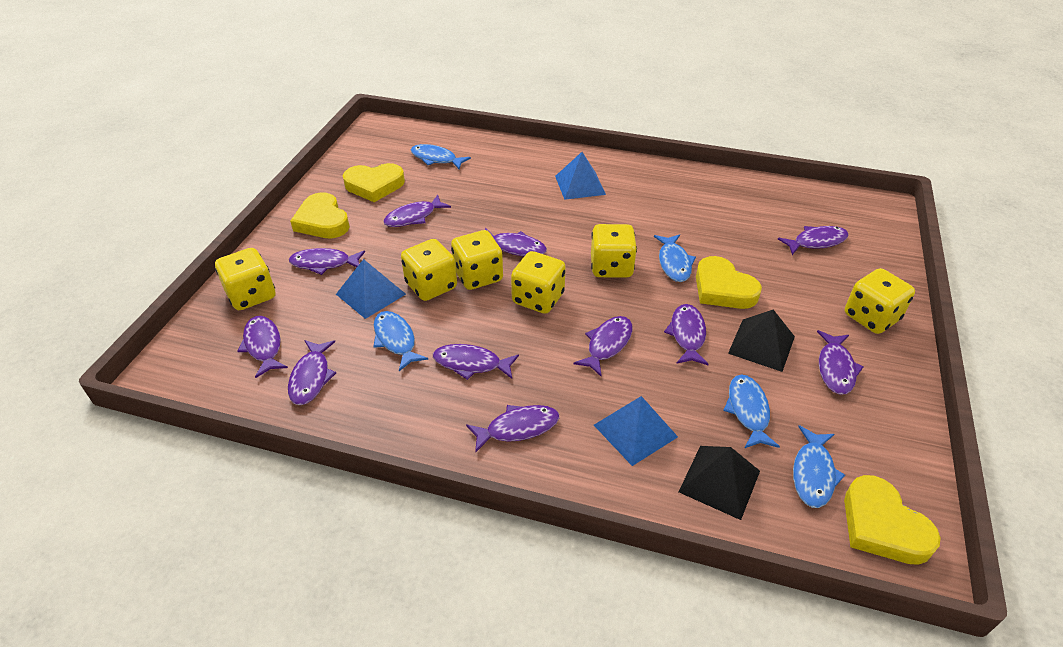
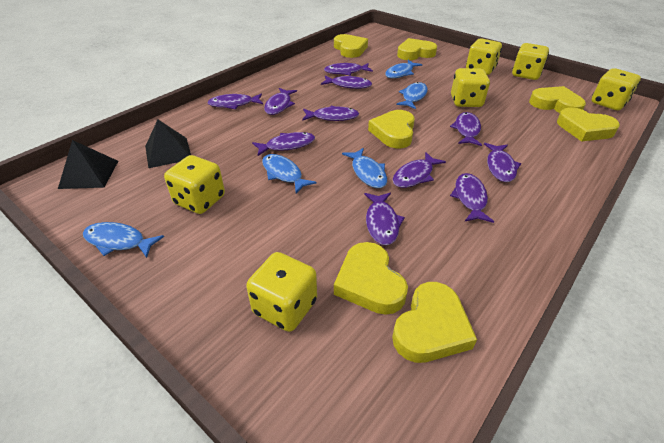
blue pyramid: 3 -> 0
yellow heart: 4 -> 7

